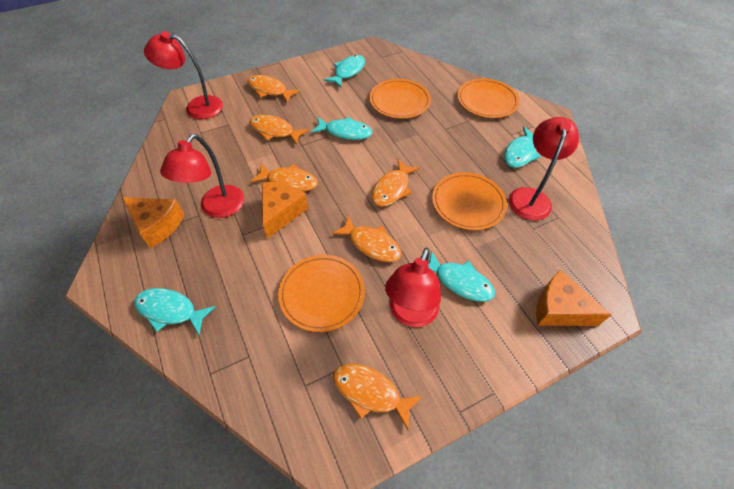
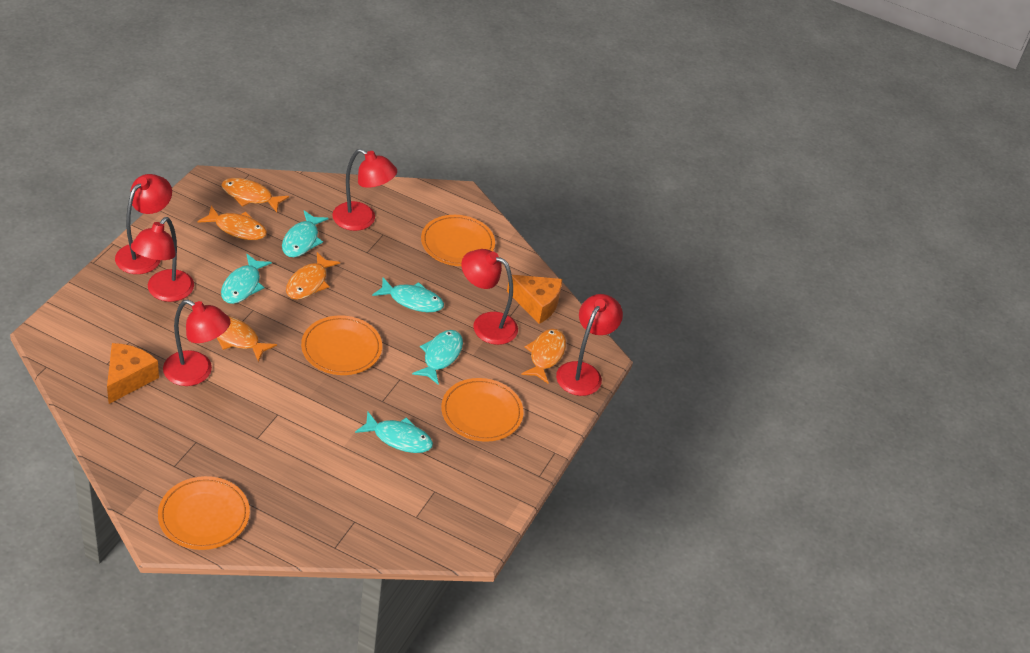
orange cheese: 3 -> 2
orange fish: 6 -> 5
red lamp: 4 -> 6

